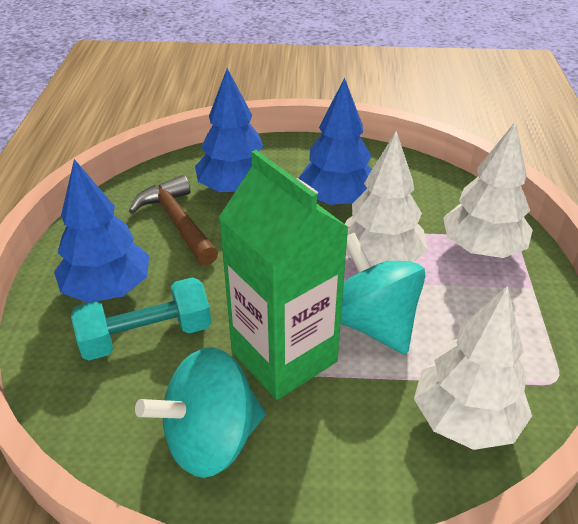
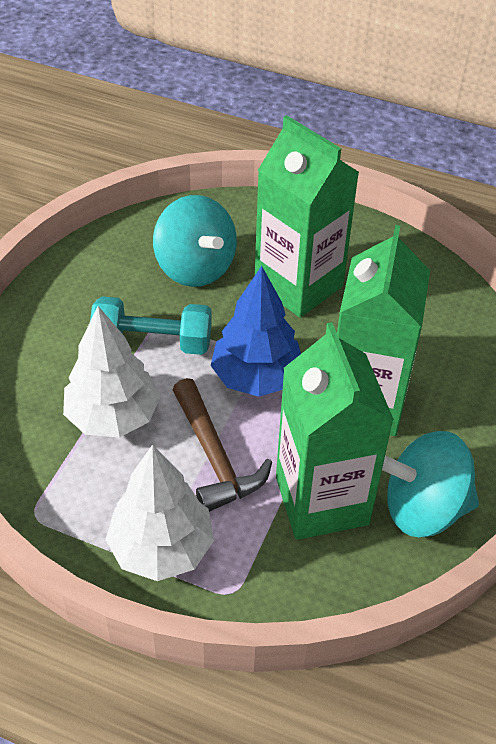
blue tree: 3 -> 1
green carton: 1 -> 3
white tree: 3 -> 2

